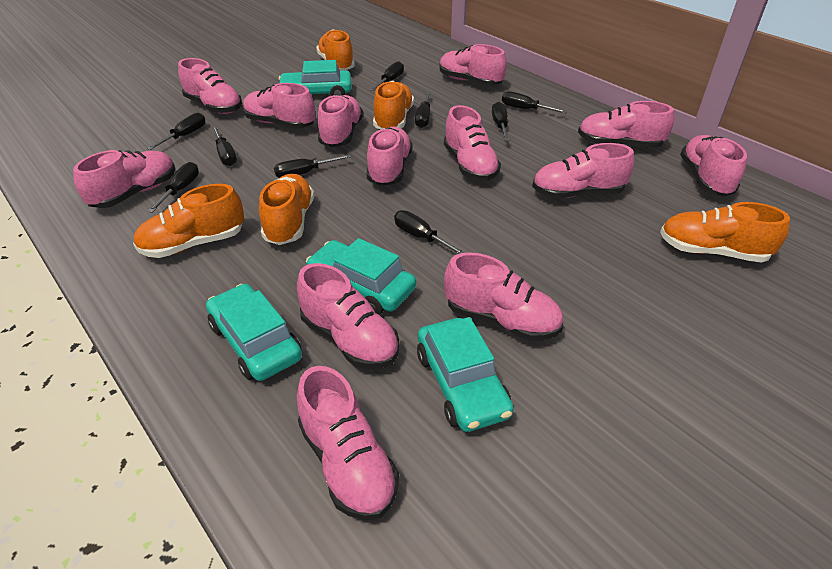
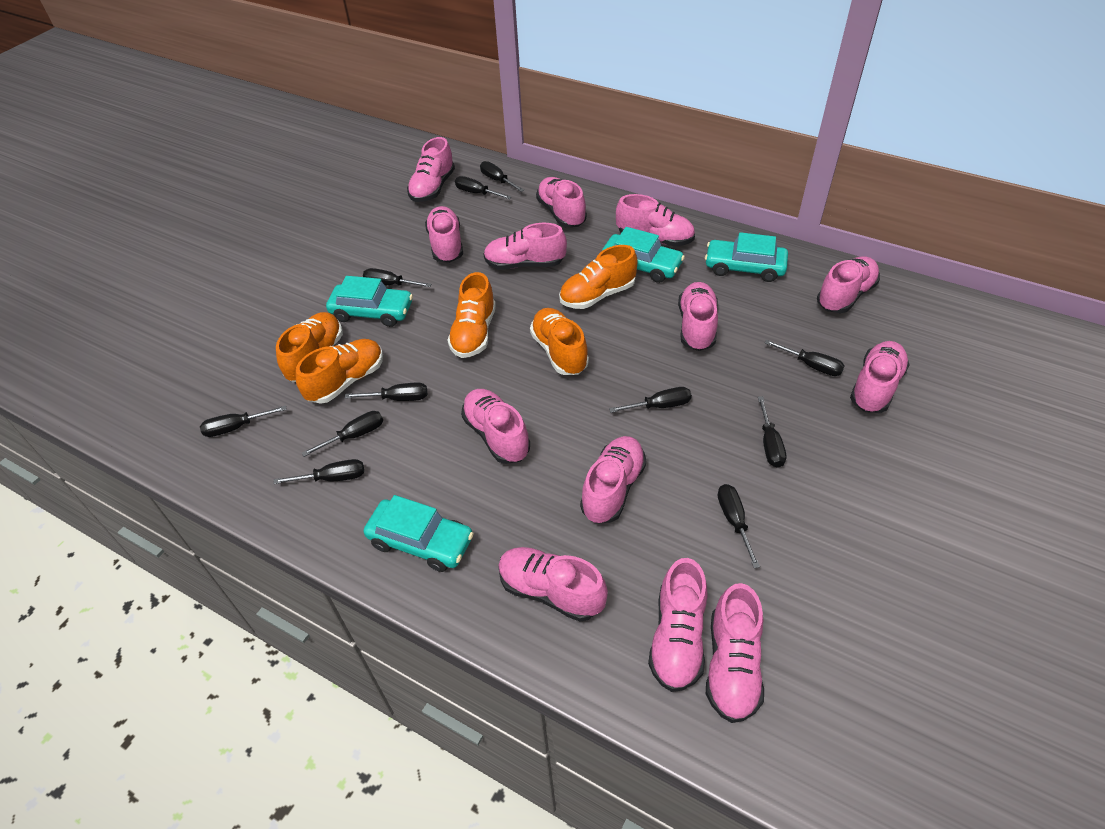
black screwdriver: 9 -> 11

